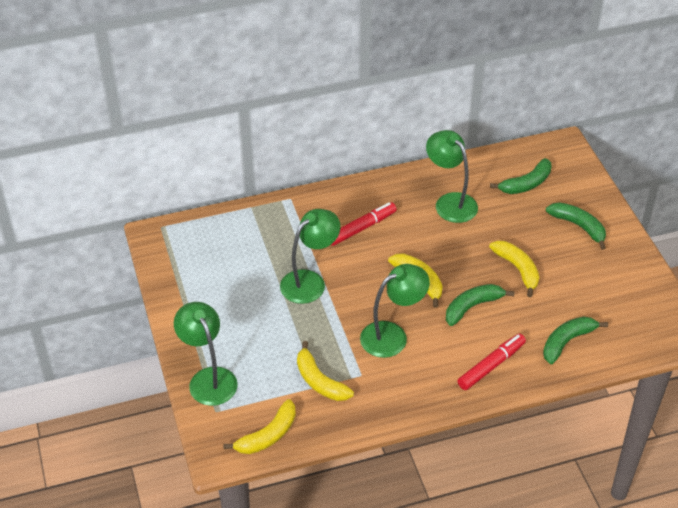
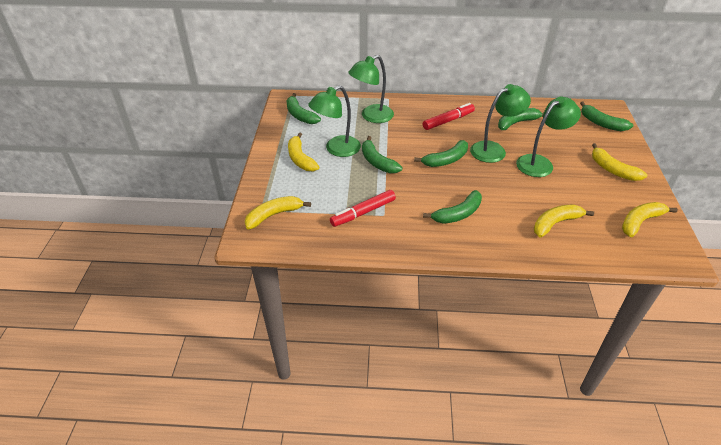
green banana: 4 -> 6
yellow banana: 4 -> 5

